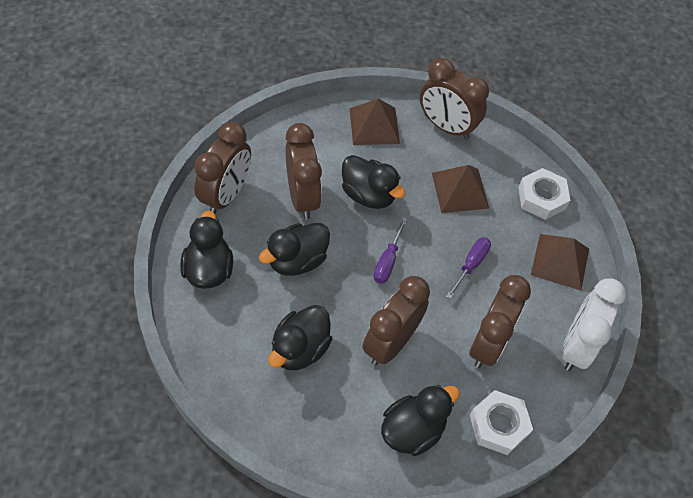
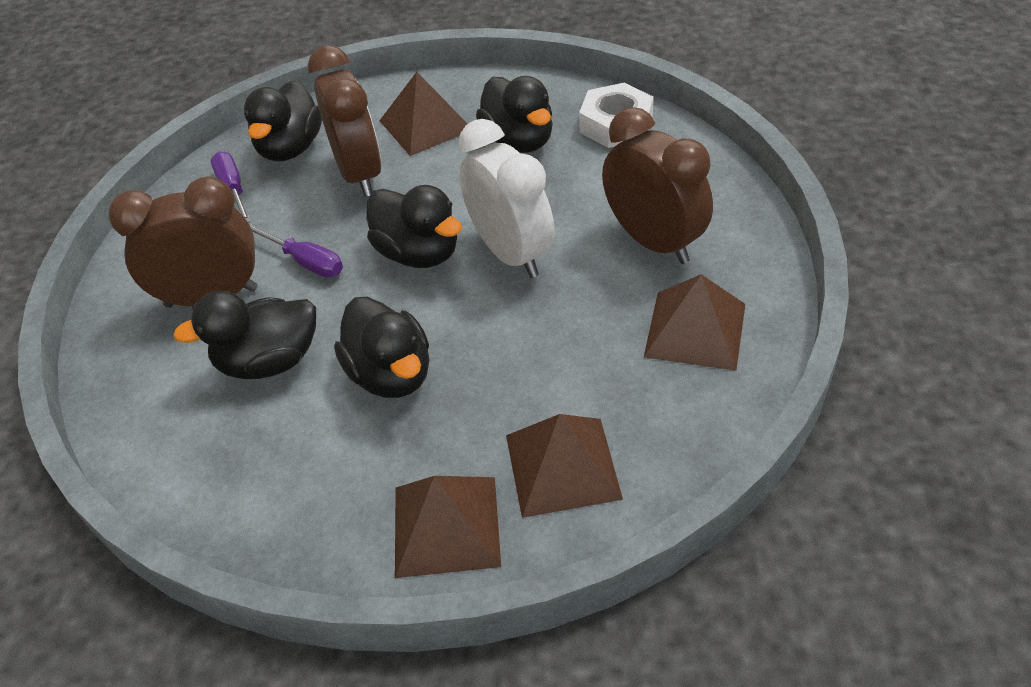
brown clock: 5 -> 3
brown pyramid: 3 -> 4
white nut: 2 -> 1

